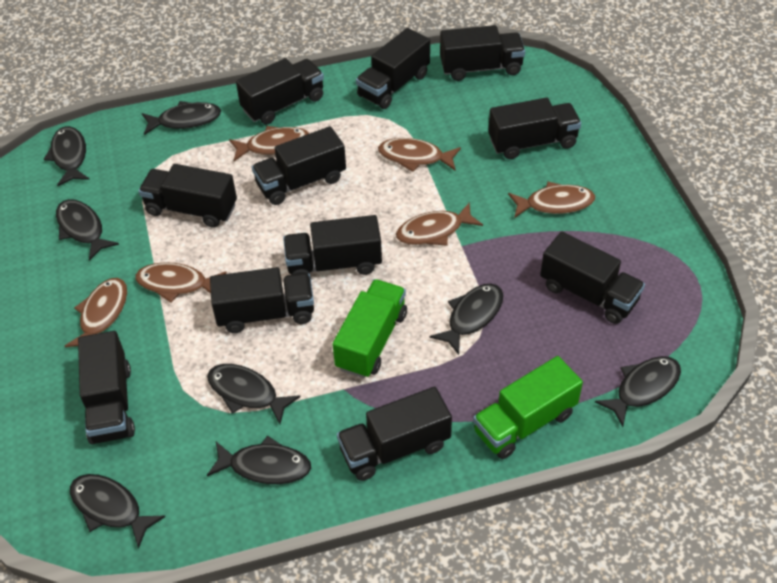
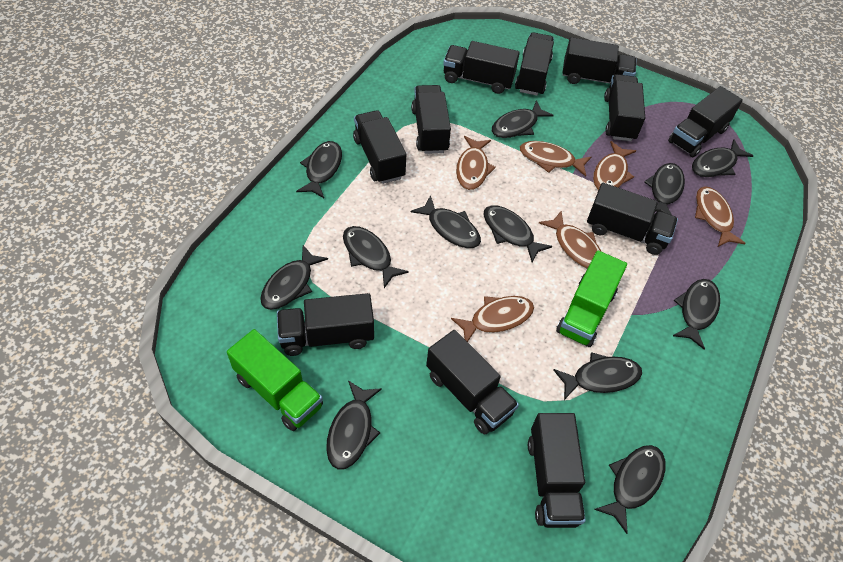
black fish: 8 -> 12

